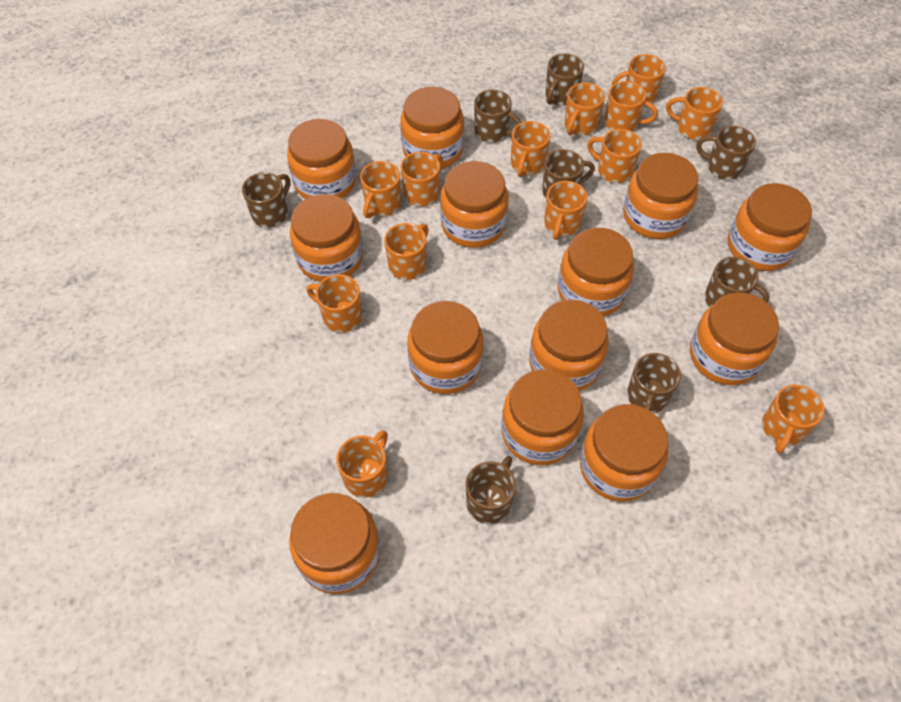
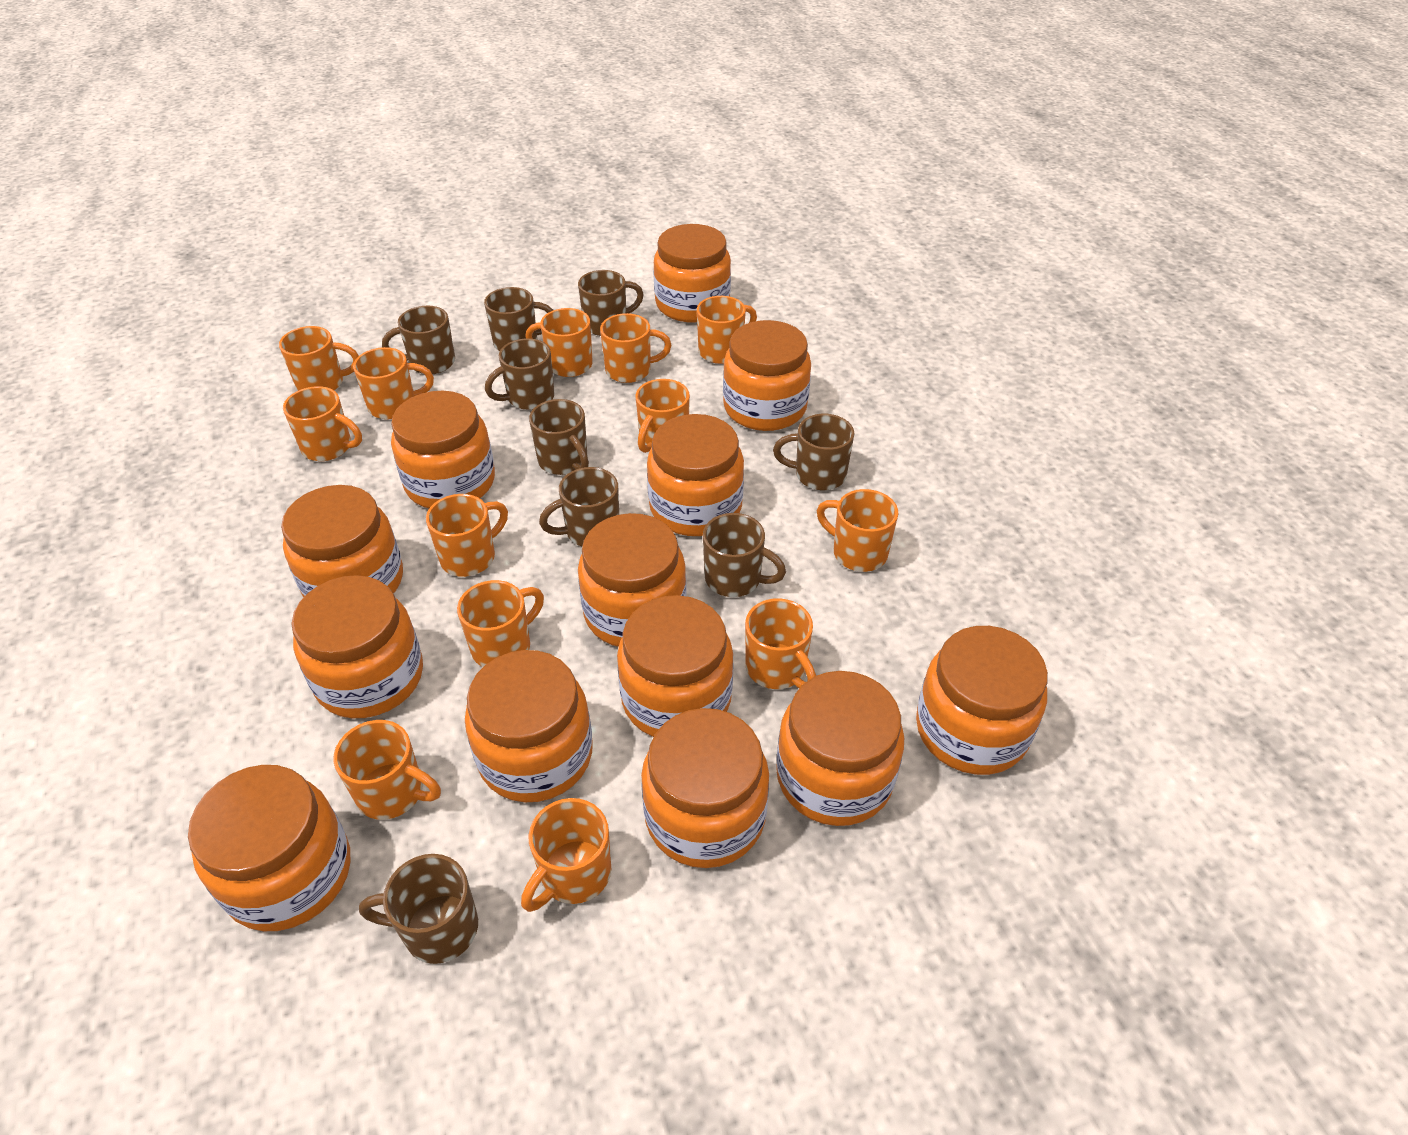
brown mug: 8 -> 9

